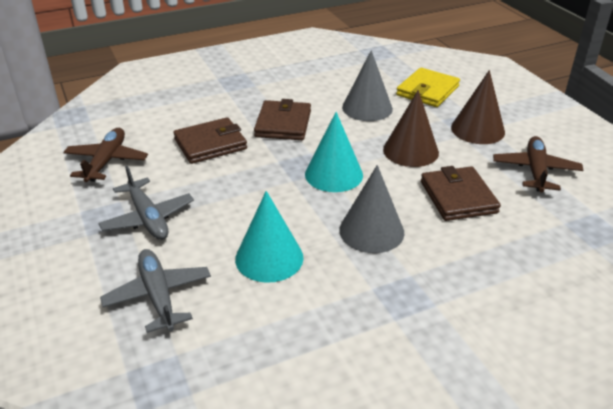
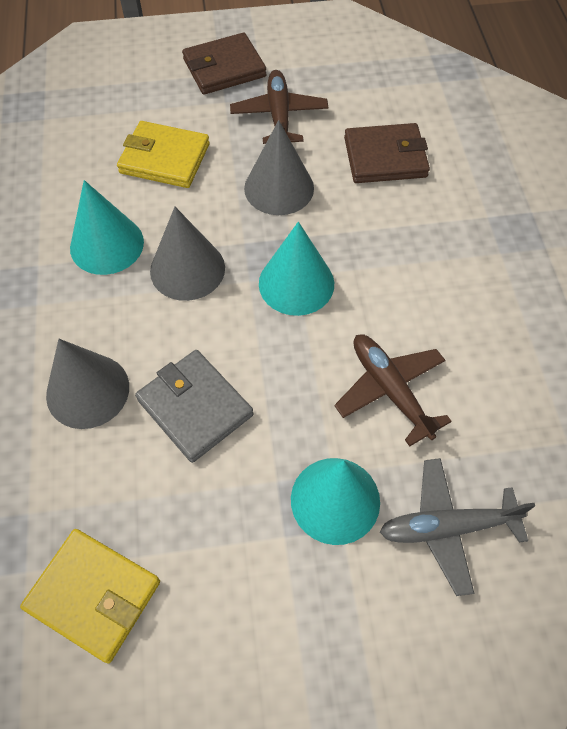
brown cone: 2 -> 0
brown wallet: 3 -> 2
grey cone: 2 -> 3
grey plane: 2 -> 1
grey wallet: 0 -> 1
turquoise cone: 2 -> 3
yellow wallet: 1 -> 2

